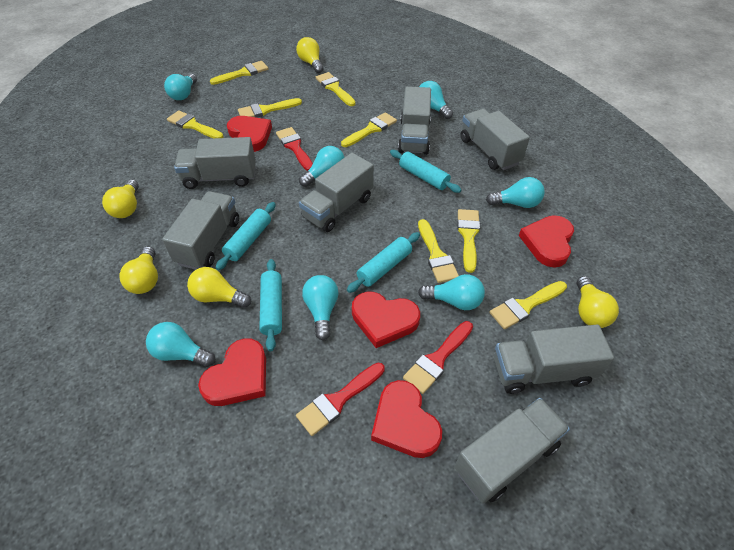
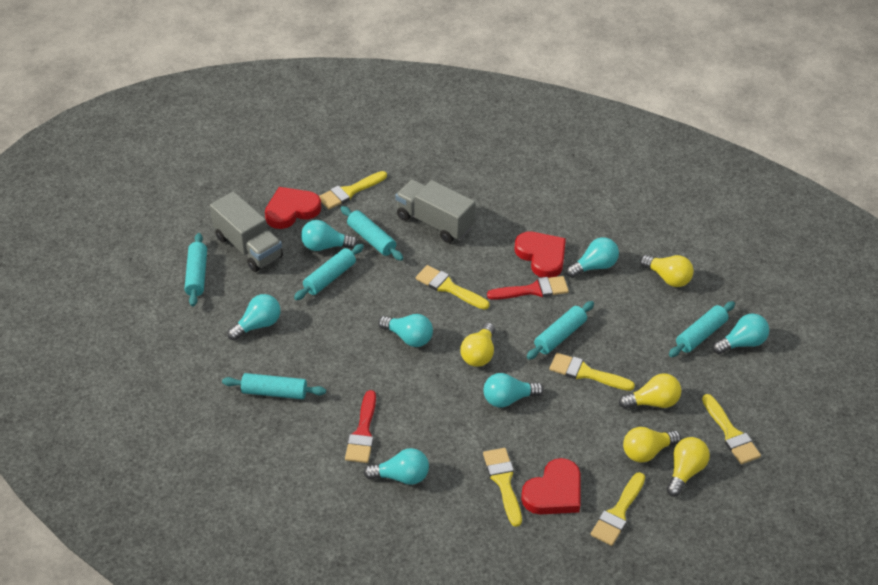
grey truck: 7 -> 2
red brush: 3 -> 2
red heart: 5 -> 3
turquoise rolling pin: 4 -> 6
yellow brush: 8 -> 6

